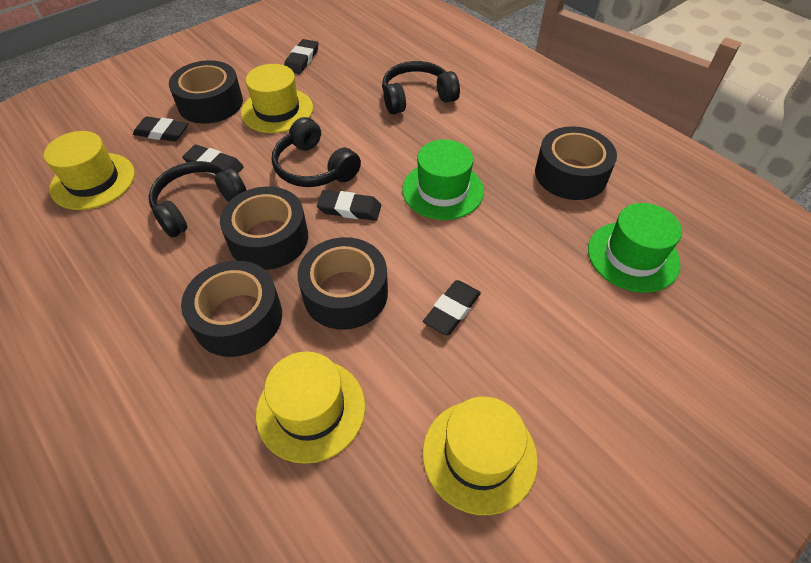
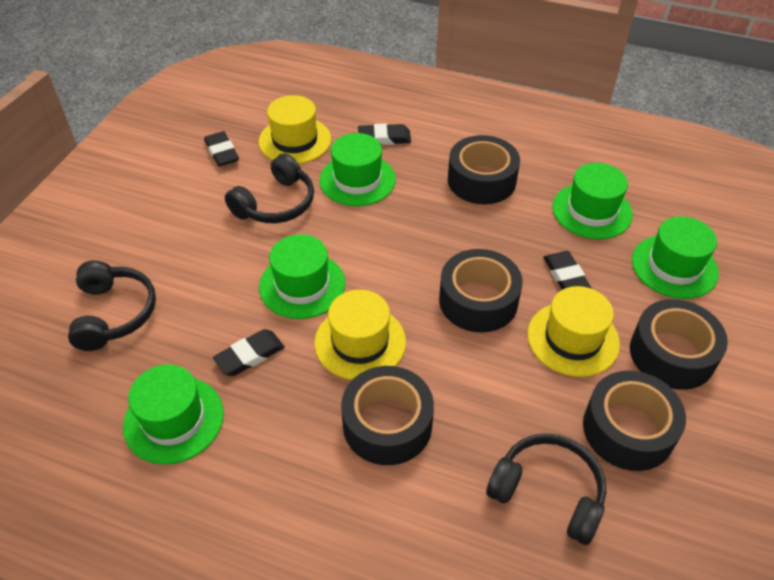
black eraser: 5 -> 4
green hat: 2 -> 5
yellow hat: 4 -> 3

